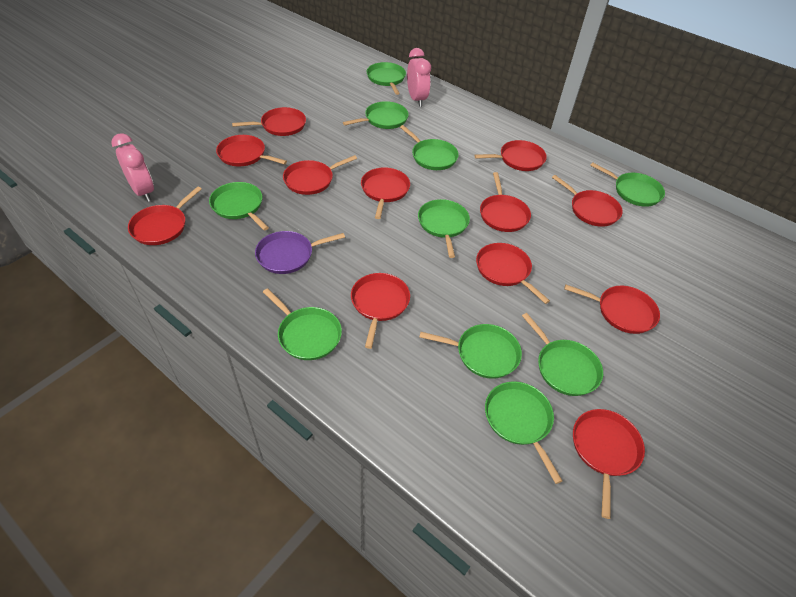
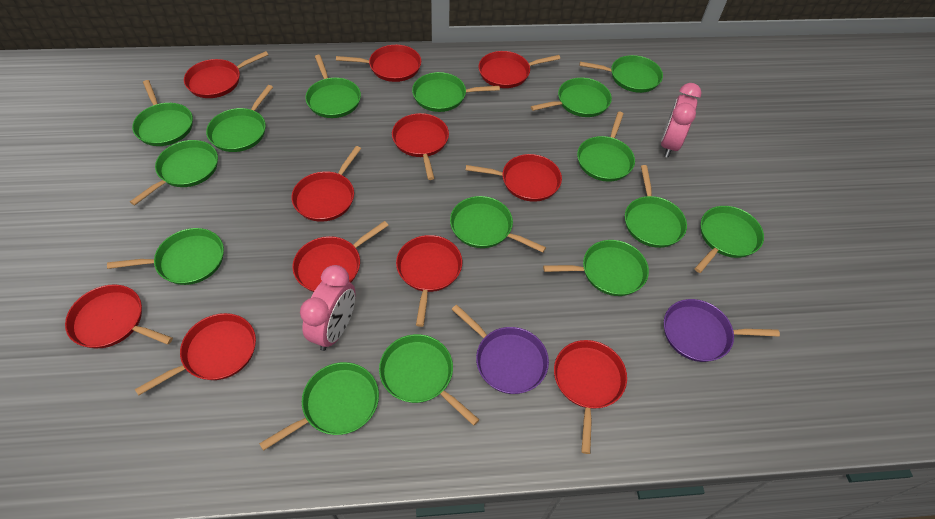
green pan: 10 -> 15
purple pan: 1 -> 2
red pan: 12 -> 11

